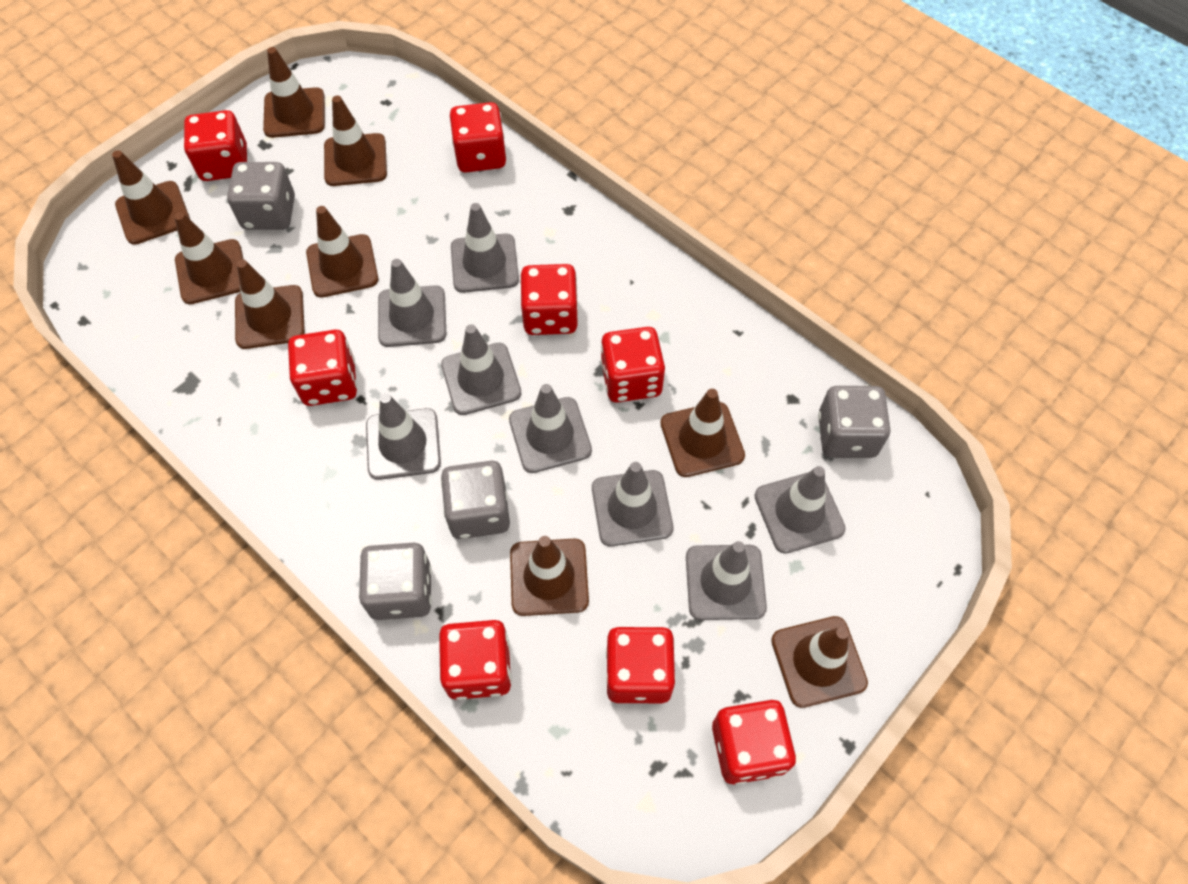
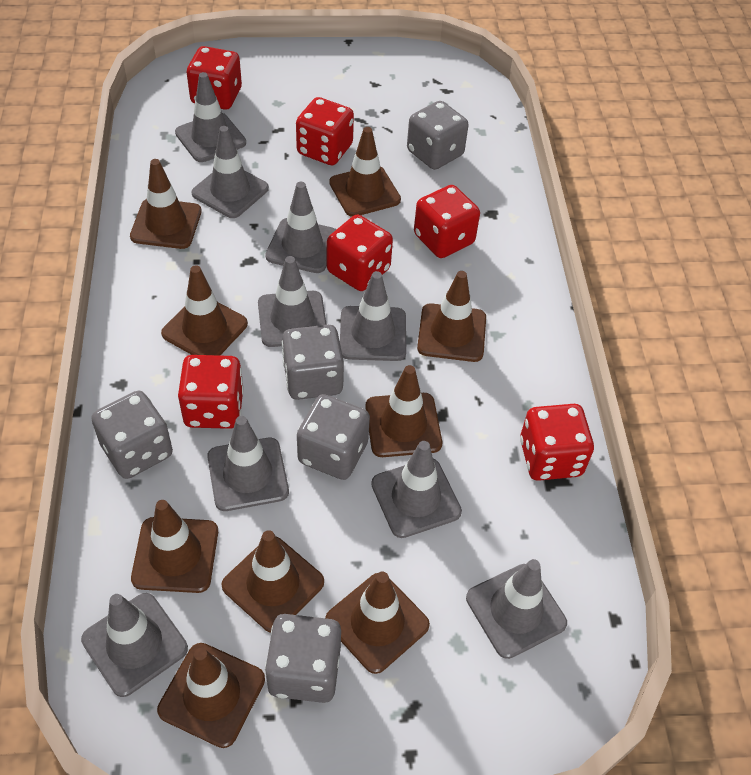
grey dice: 4 -> 5
grey traffic cone: 8 -> 9
red dice: 8 -> 6

